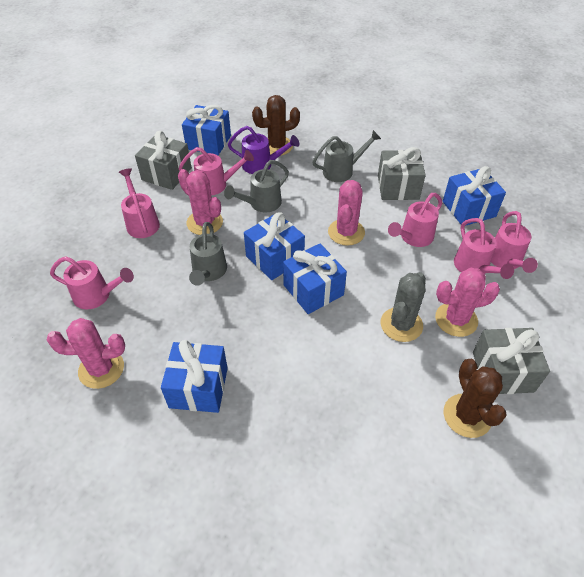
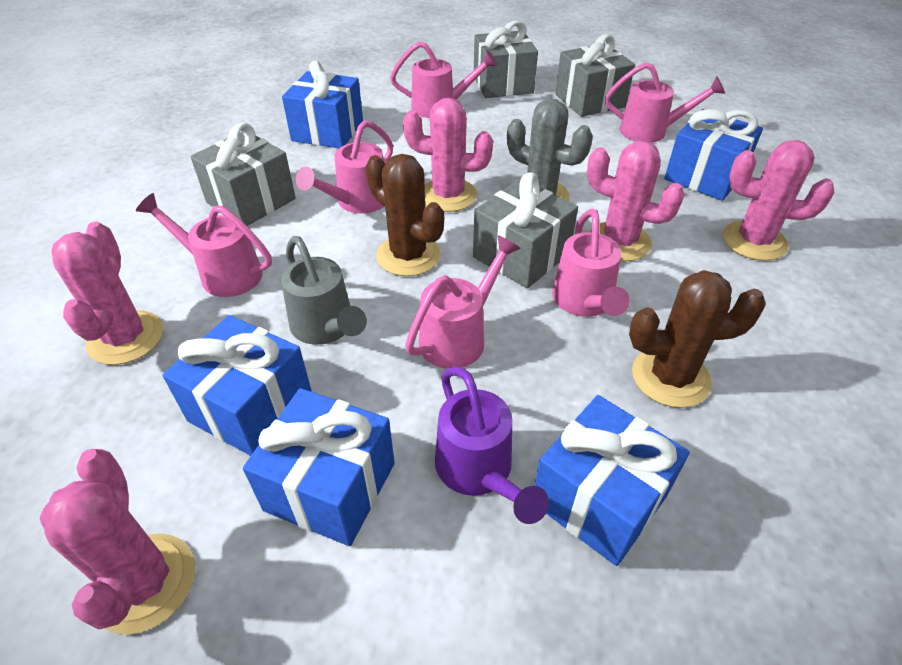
grey gift: 3 -> 4
grey watering can: 3 -> 1
pink cactus: 4 -> 5

